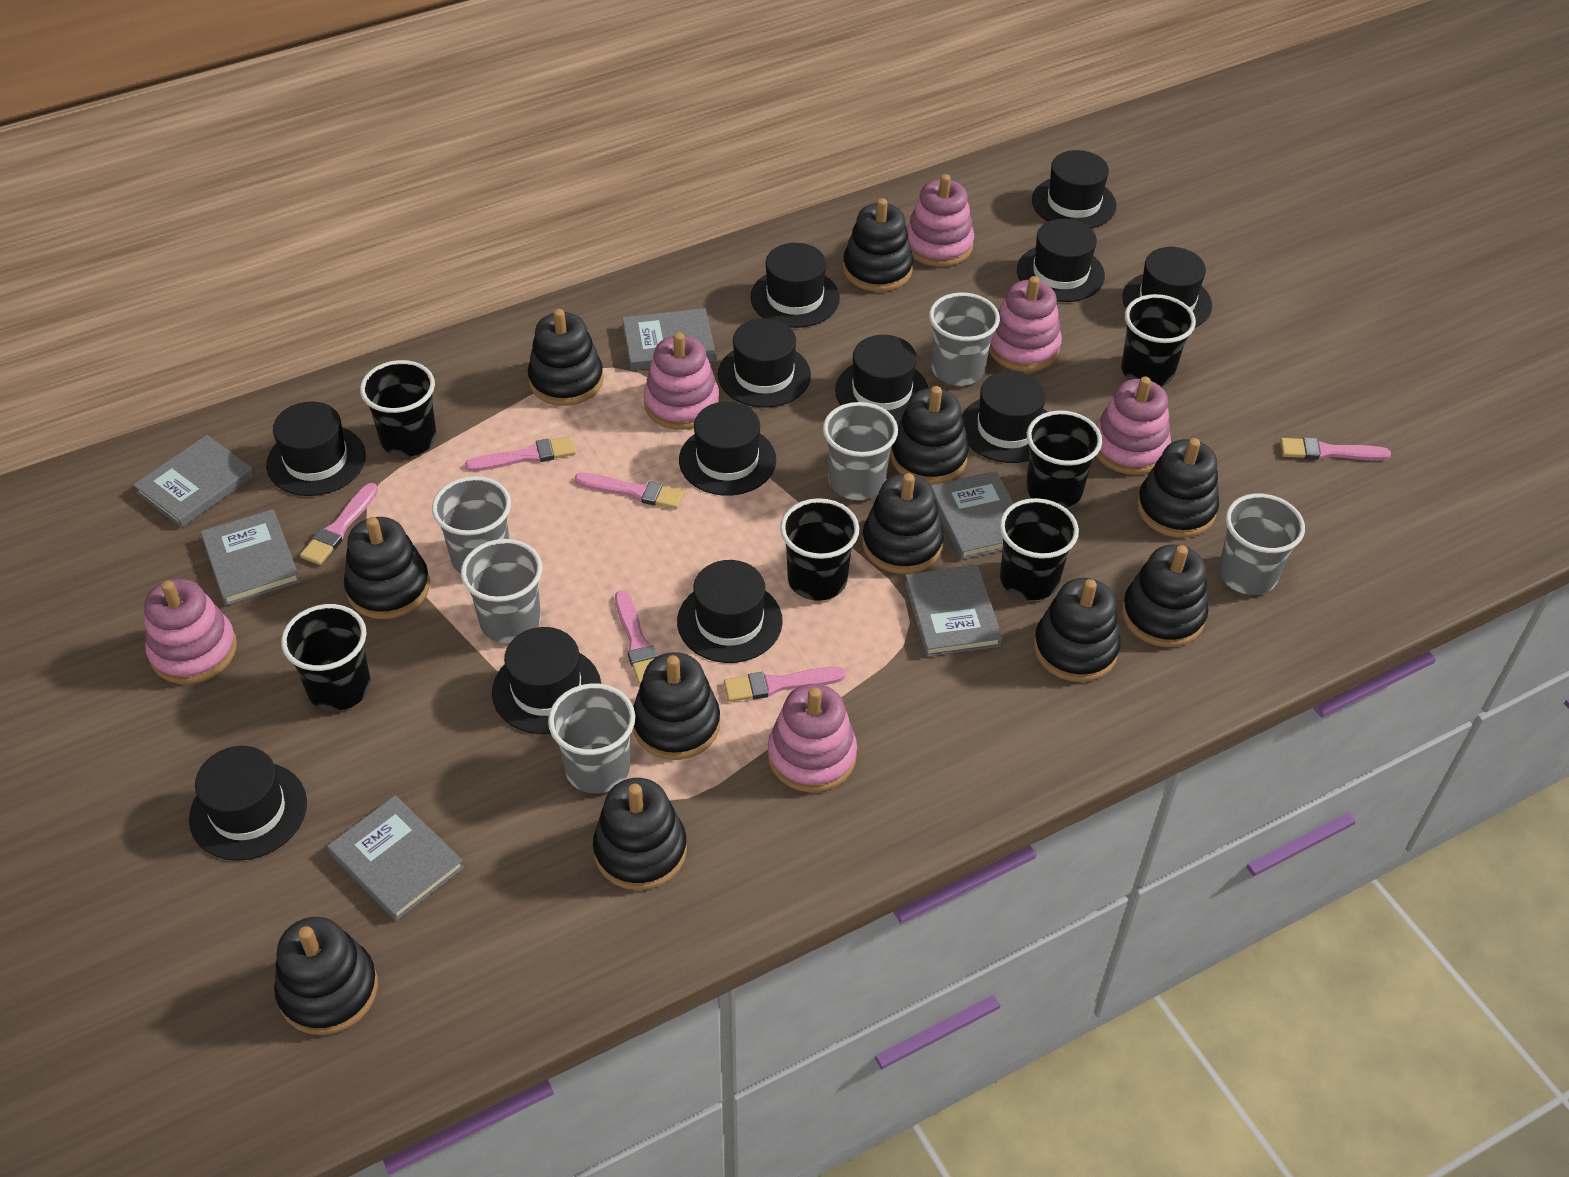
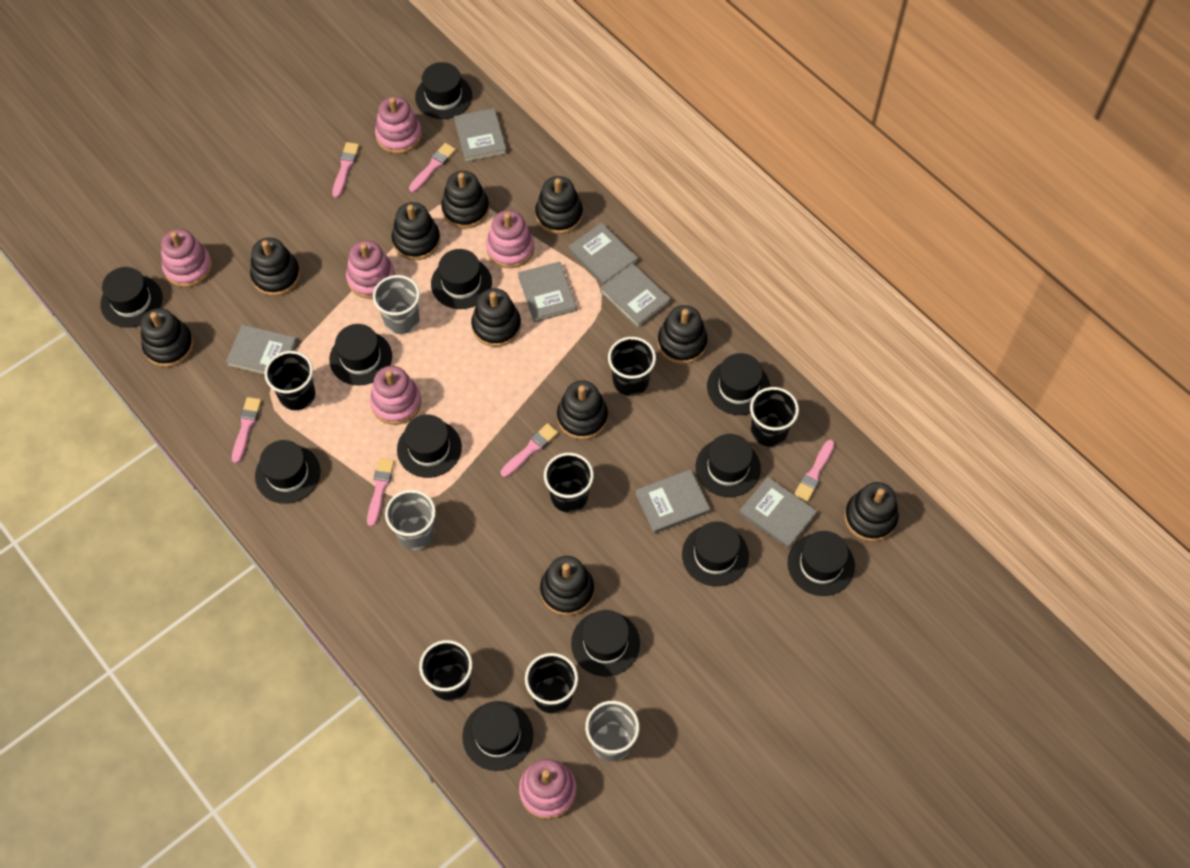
black stacking toy: 11 -> 10
grey book: 6 -> 7
grey cup: 6 -> 3

